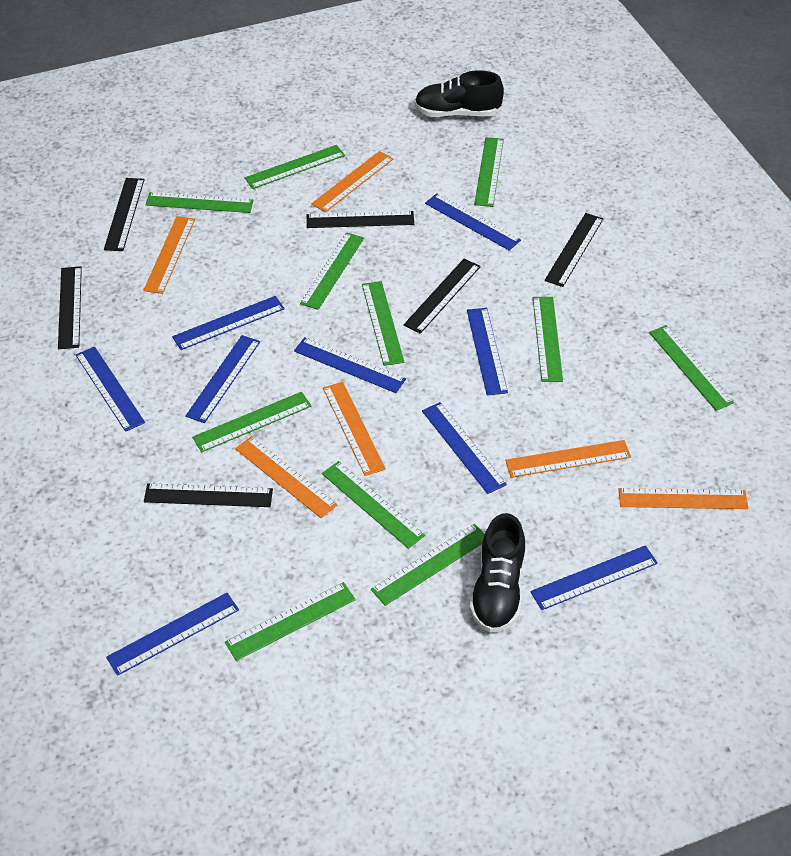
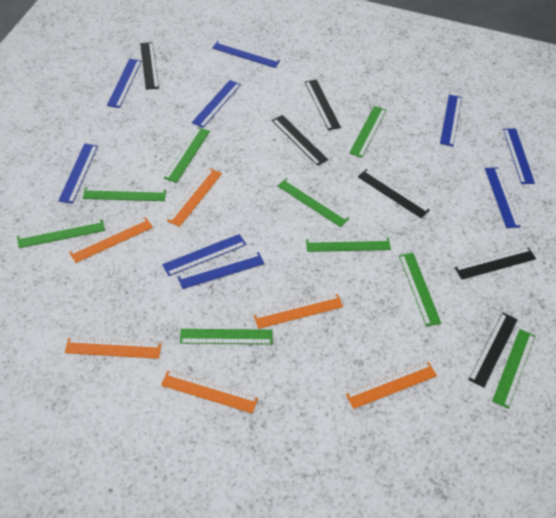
black shoe: 2 -> 0
green ruler: 11 -> 9

